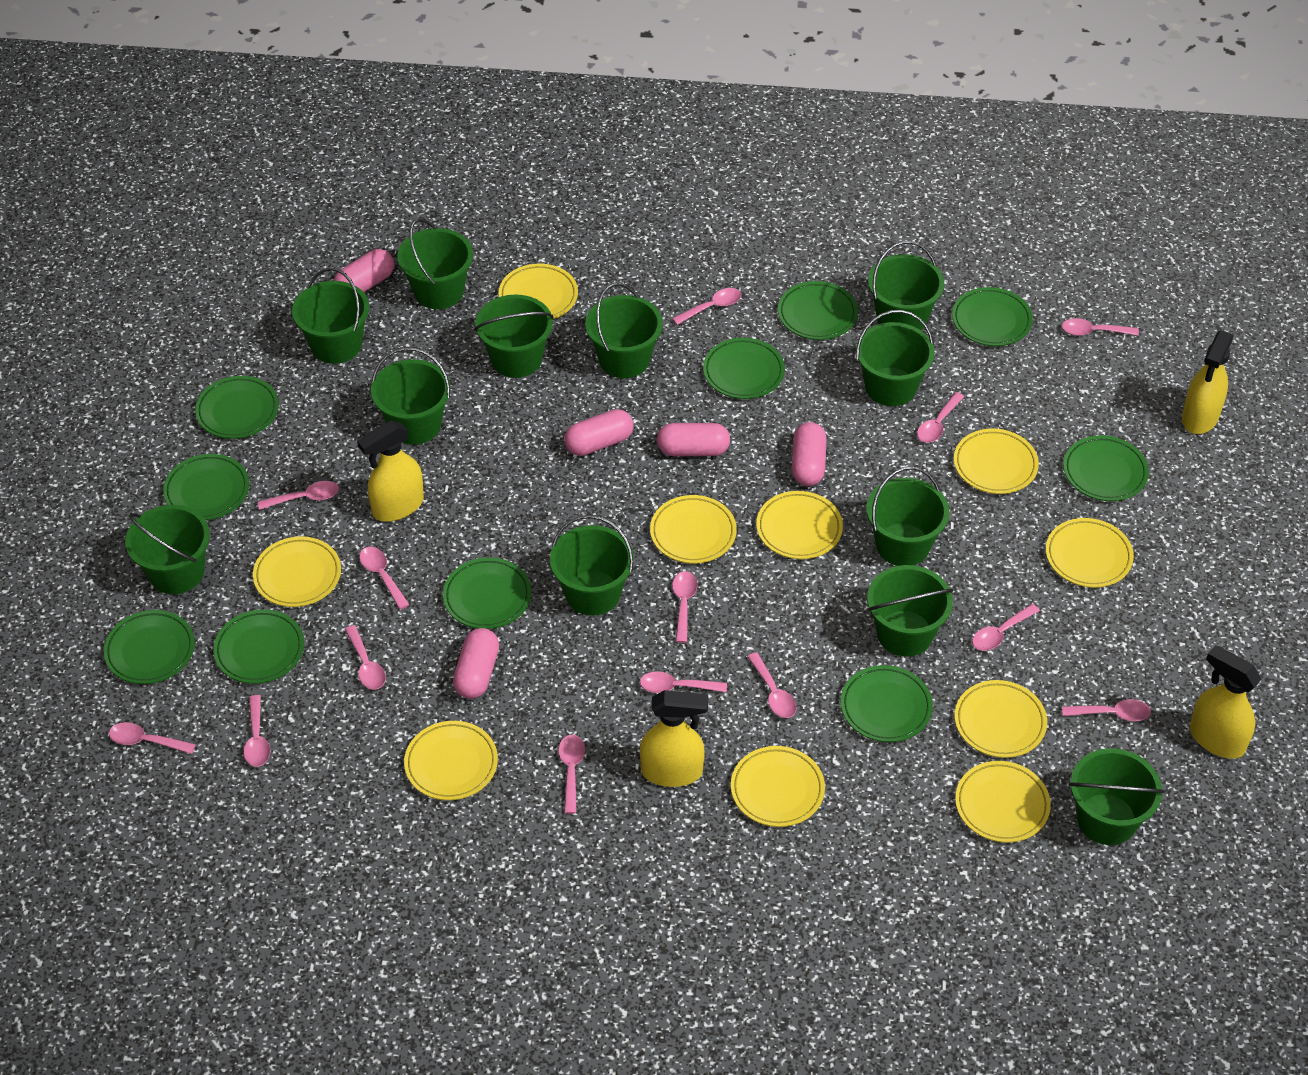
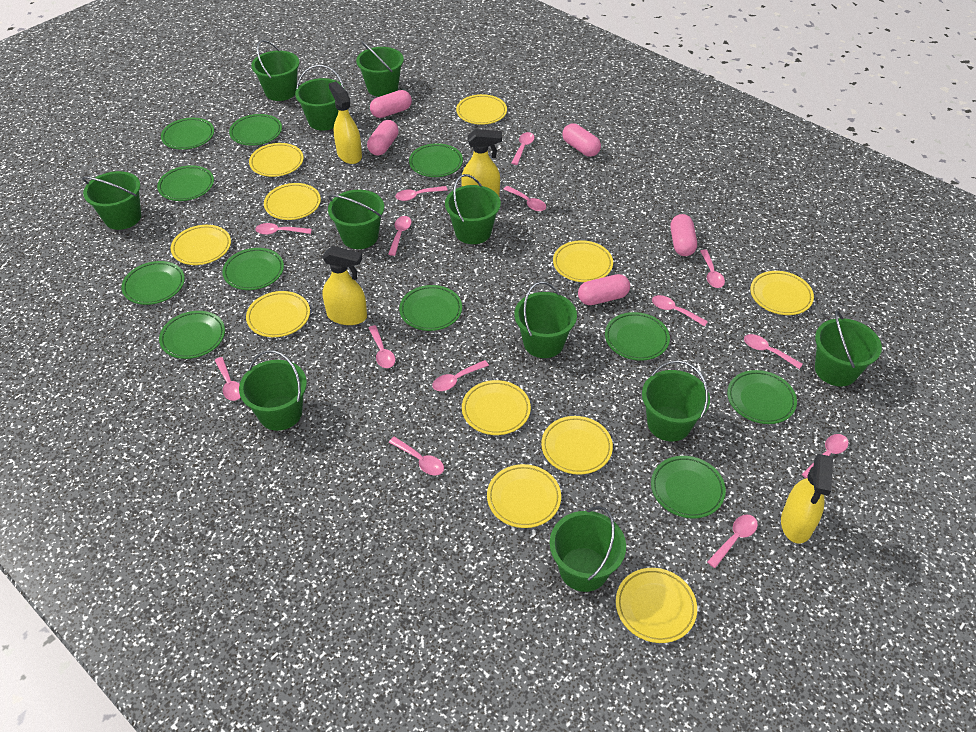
green bucket: 12 -> 11
green plate: 10 -> 11
yellow plate: 10 -> 11

